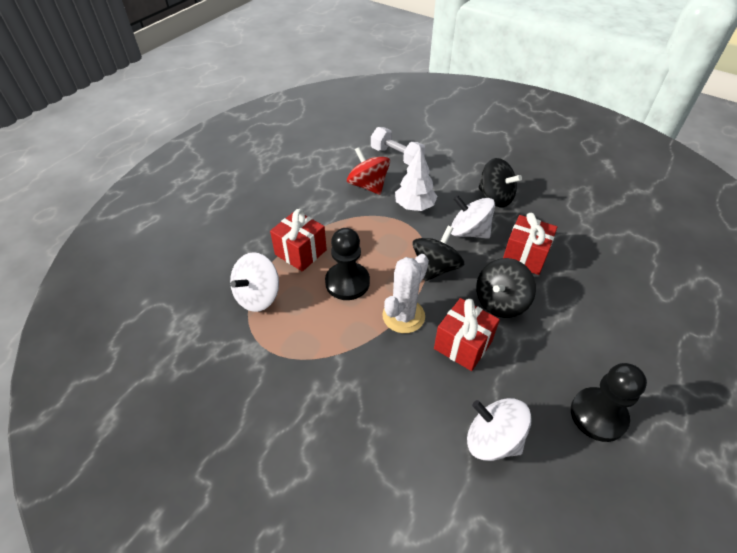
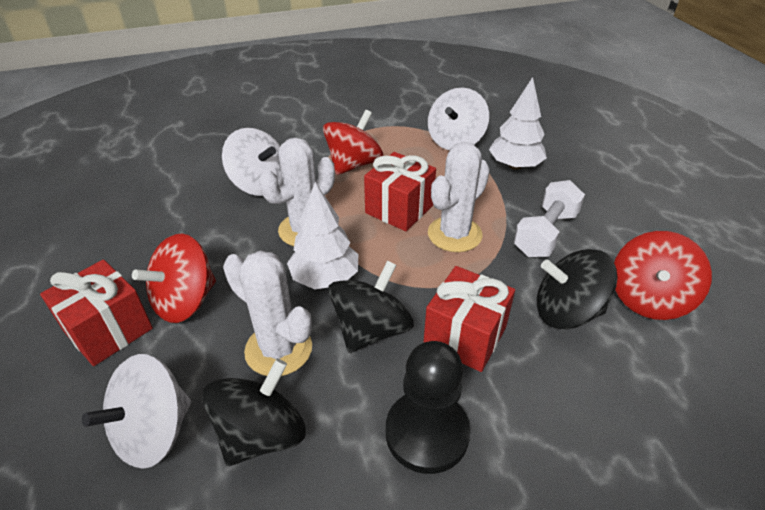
black pawn: 2 -> 1
red spinning top: 1 -> 3
white cactus: 1 -> 3
white tree: 1 -> 2

